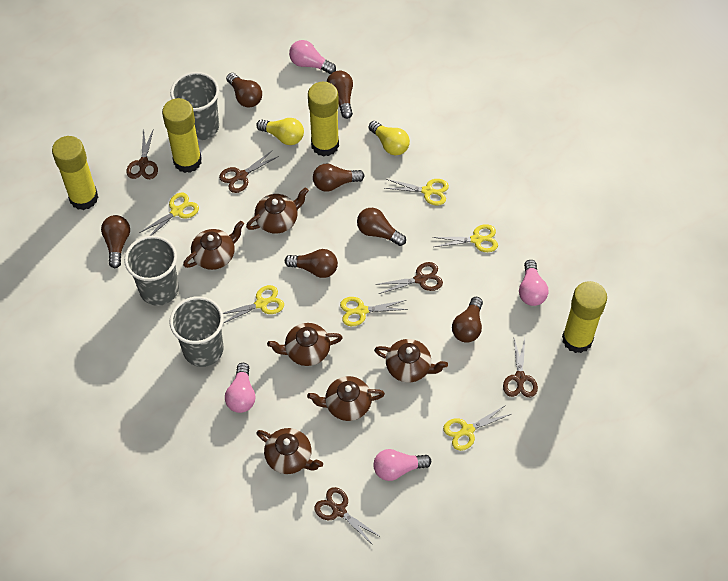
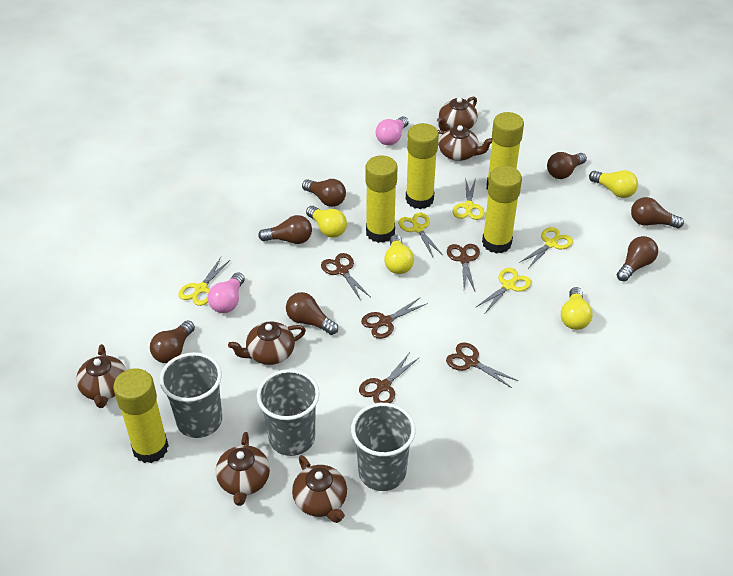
pink light bulb: 4 -> 2
yellow glue stick: 4 -> 5
yellow light bulb: 2 -> 4
yellow scissors: 6 -> 5

